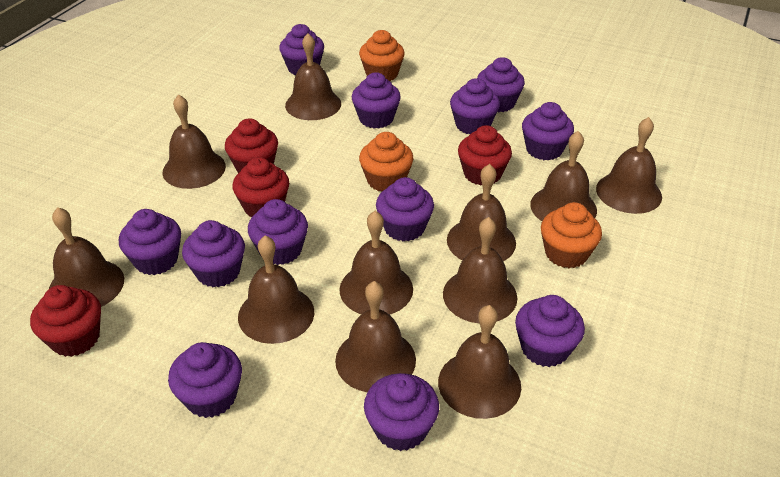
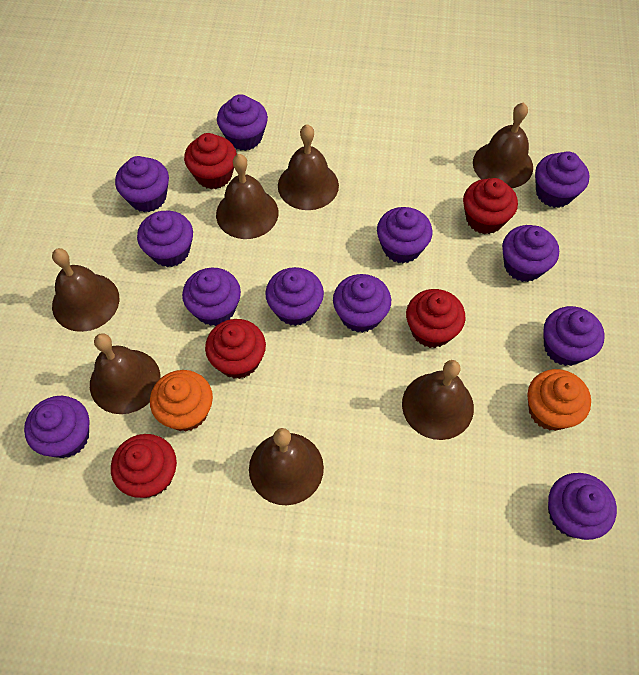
brown bell: 11 -> 7
orange cupcake: 3 -> 2
red cupcake: 4 -> 5

